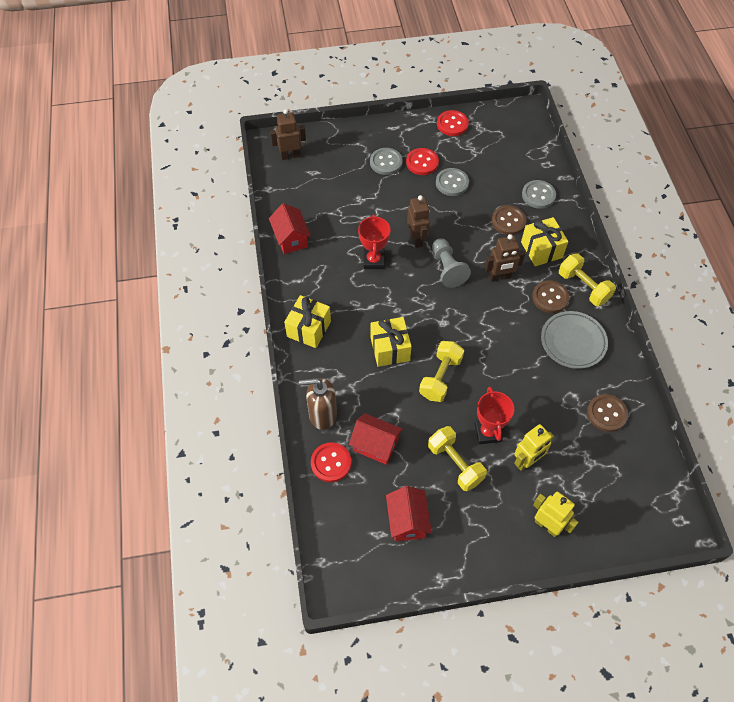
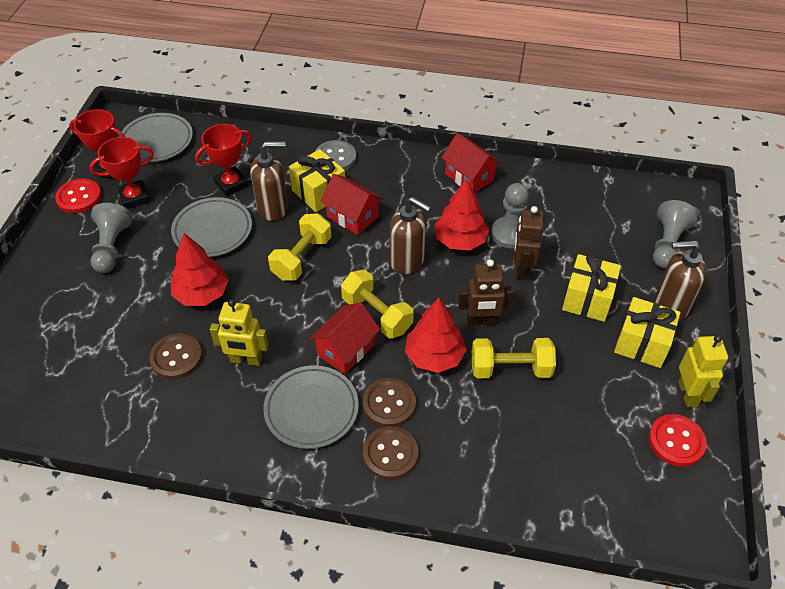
brown robot: 3 -> 2
brown soap dispenser: 1 -> 3
grey button: 3 -> 1
grey pawn: 1 -> 3
grey plate: 1 -> 3
red button: 3 -> 2
red tree: 0 -> 3
red trophy: 2 -> 3

